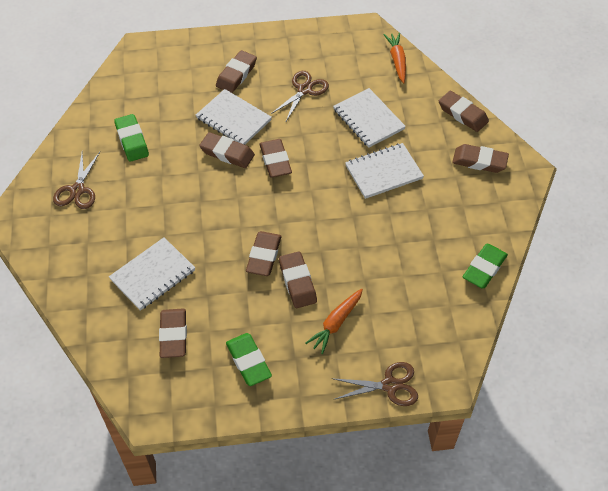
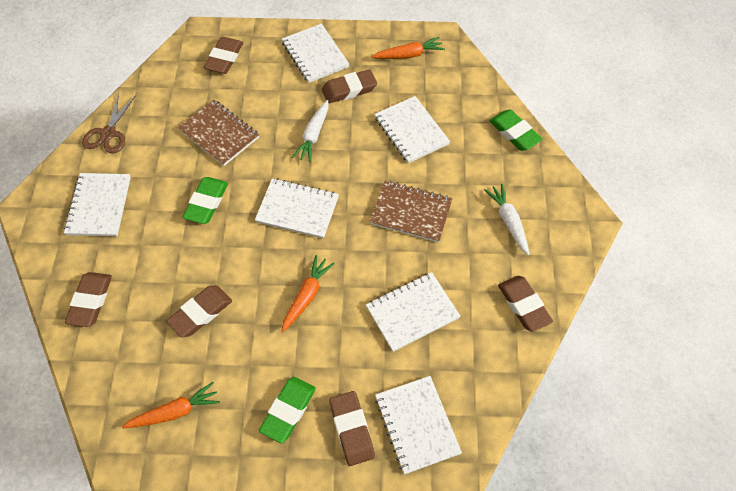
brown eraser: 8 -> 6
brown notebook: 0 -> 2
brown scissors: 3 -> 1
orange carrot: 2 -> 3
white carrot: 0 -> 2
white notebook: 4 -> 6

